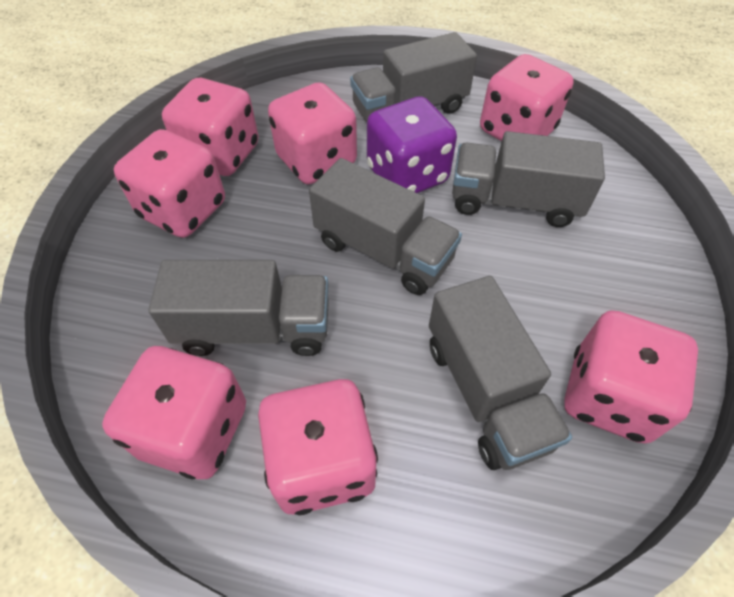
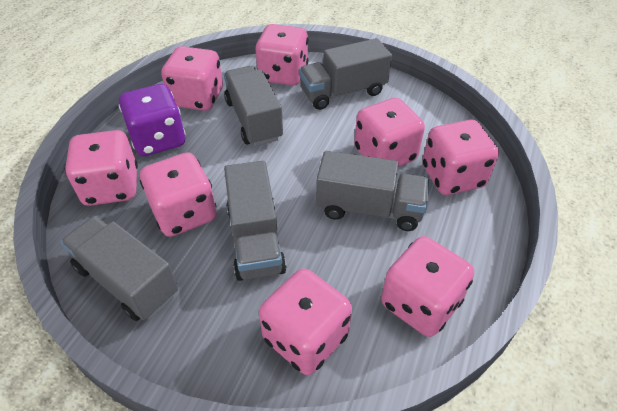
pink dice: 7 -> 8

